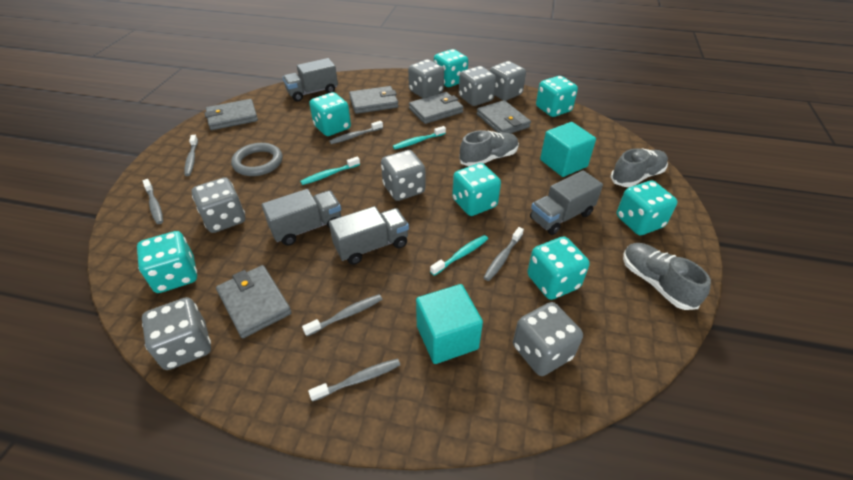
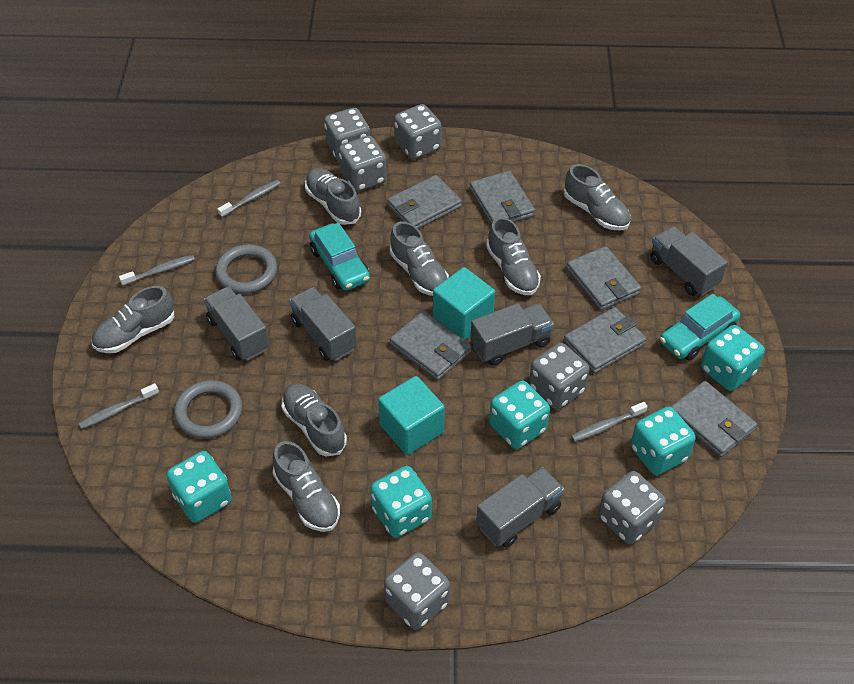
grey dice: 7 -> 6
grey ring: 1 -> 2
grey shoe: 3 -> 7
grey toothbrush: 6 -> 4
grey truck: 4 -> 5
grey wallet: 5 -> 6
turquoise car: 0 -> 2
turquoise dice: 7 -> 5
turquoise toothbrush: 3 -> 0

